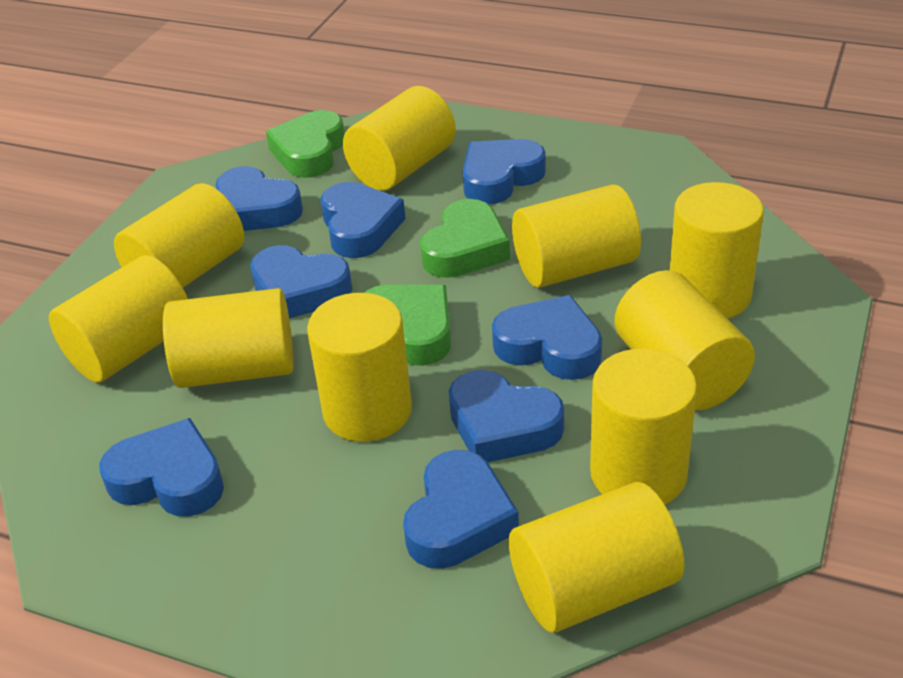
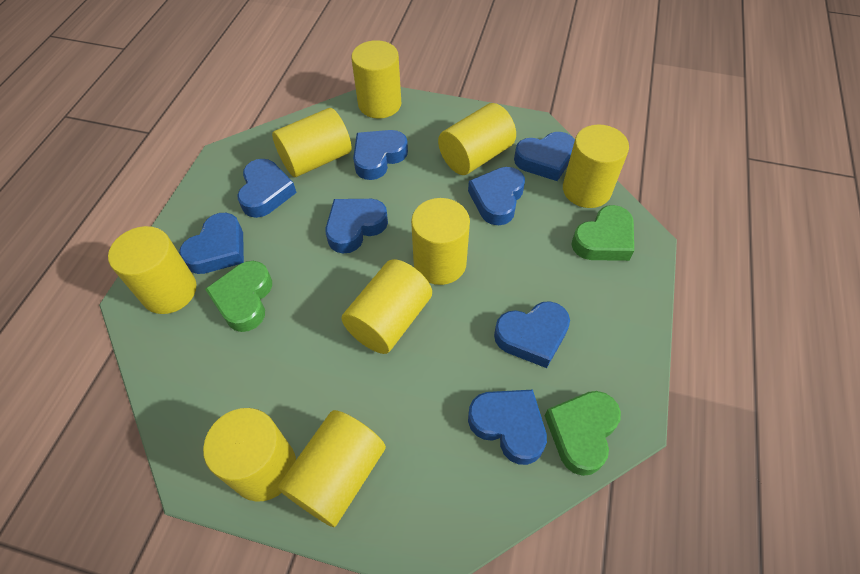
yellow cylinder: 10 -> 9

